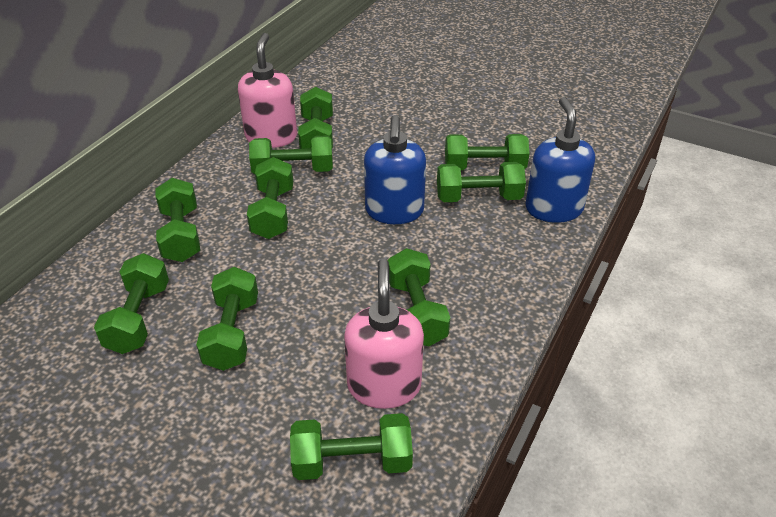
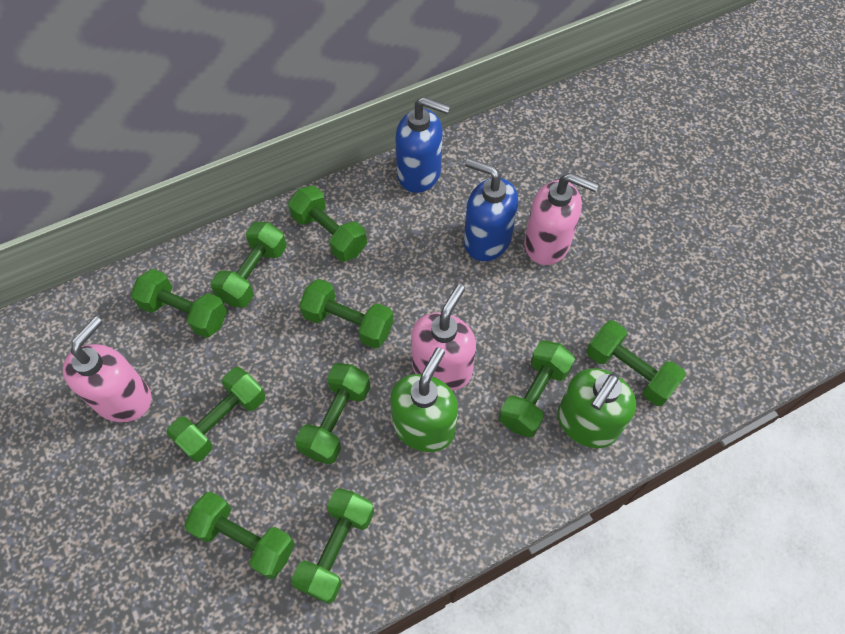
green soap dispenser: 0 -> 2
pink soap dispenser: 2 -> 3

